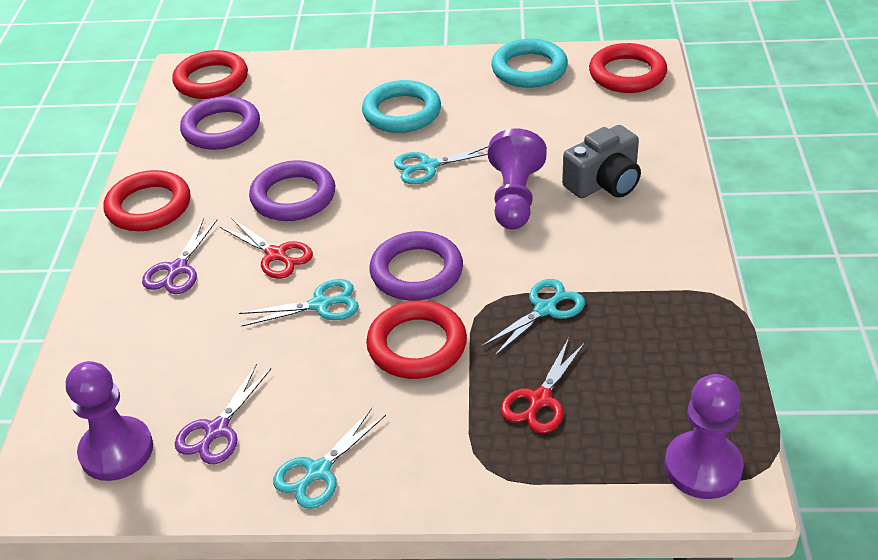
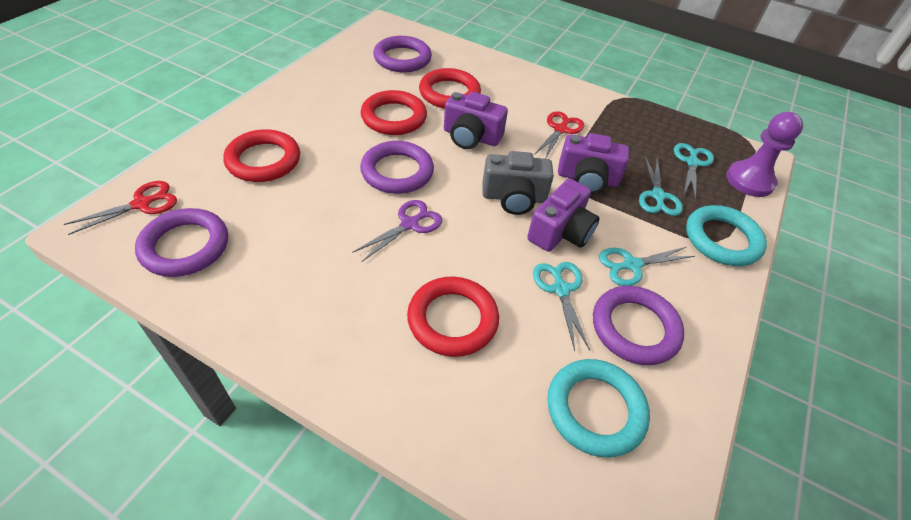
purple camera: 0 -> 3
purple pawn: 3 -> 1
purple ring: 3 -> 4
purple scissors: 2 -> 1

